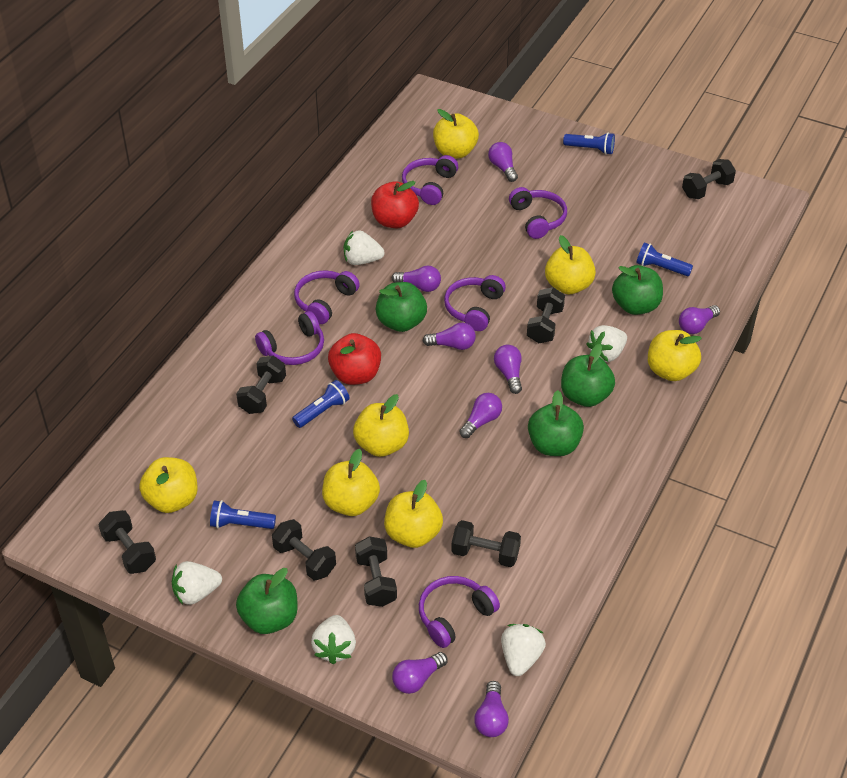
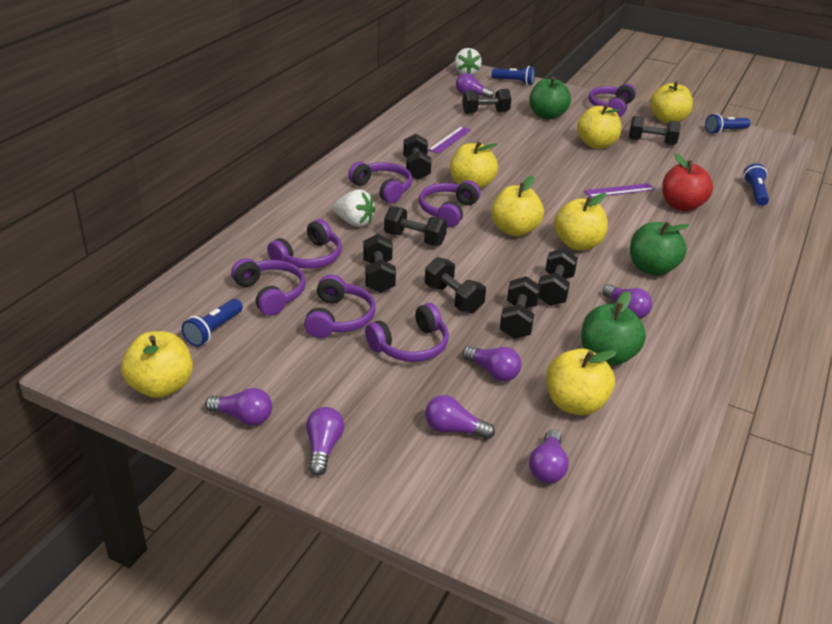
black dumbbell: 7 -> 8
green apple: 5 -> 3
purple headphones: 6 -> 7
purple light bulb: 8 -> 7
purple ruler: 0 -> 2
red apple: 2 -> 1
white strawberry: 5 -> 2

